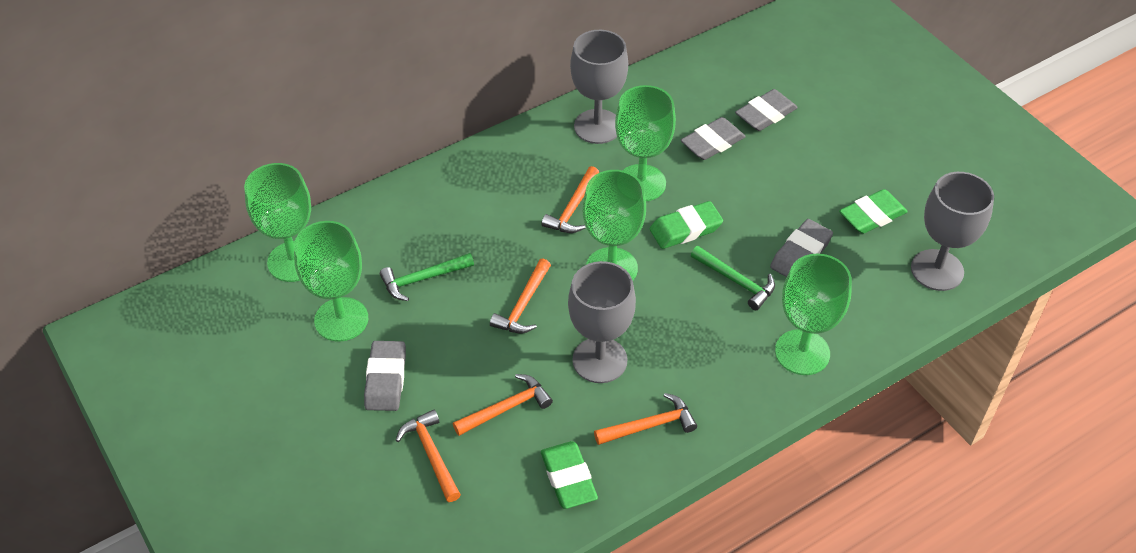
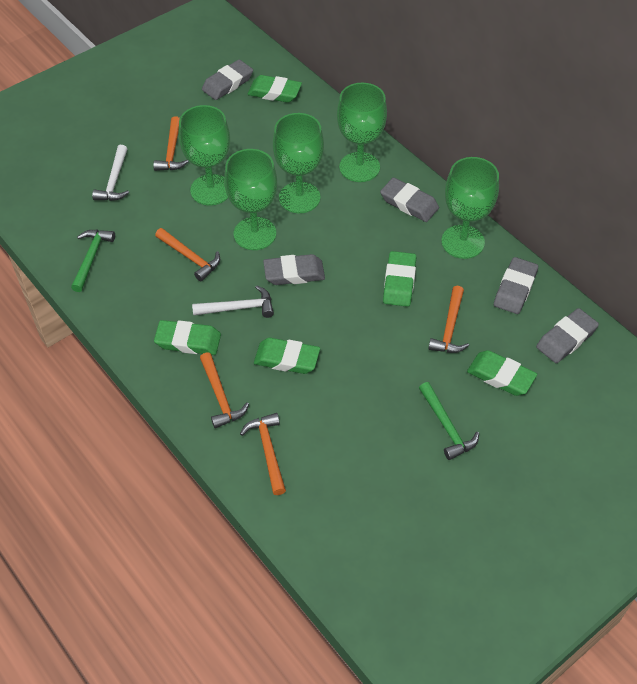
green eraser: 3 -> 5
grey eraser: 4 -> 5
grey goblet: 3 -> 0
white hammer: 0 -> 2

